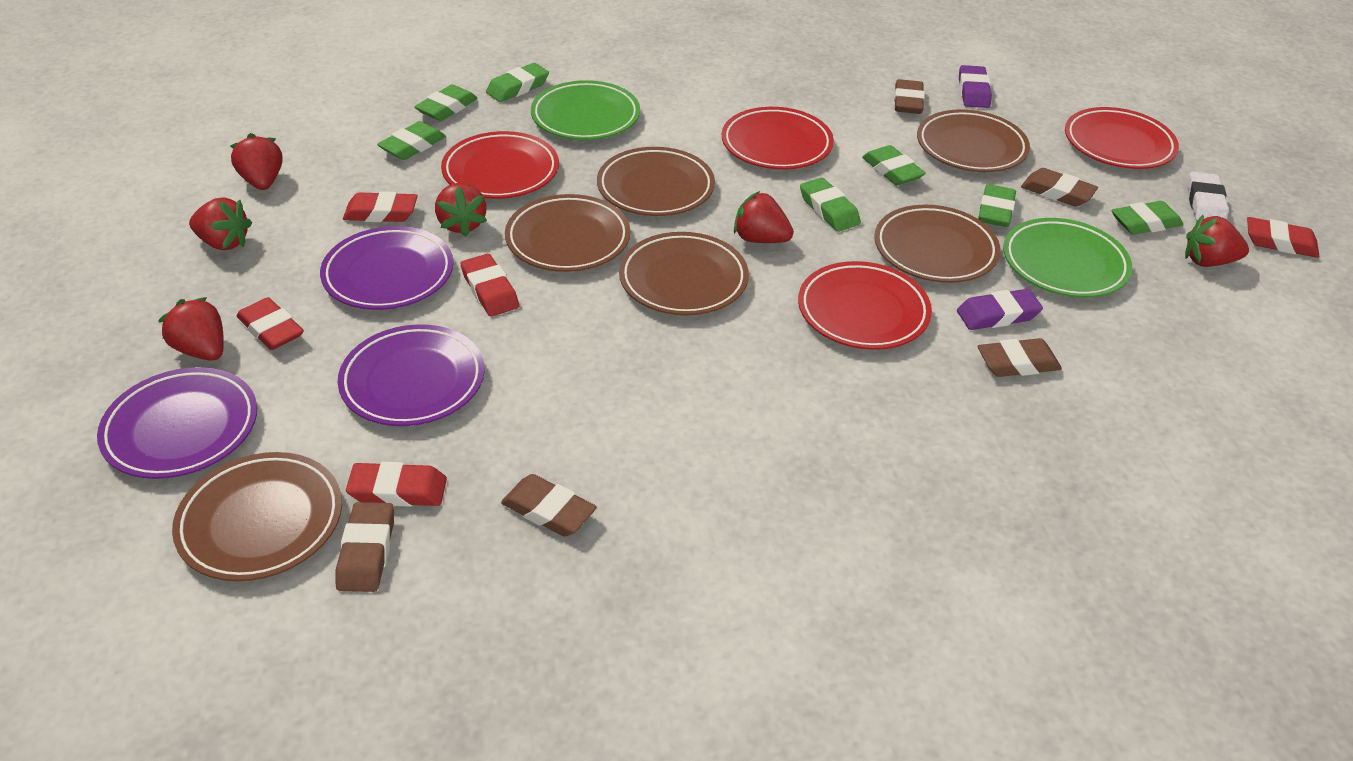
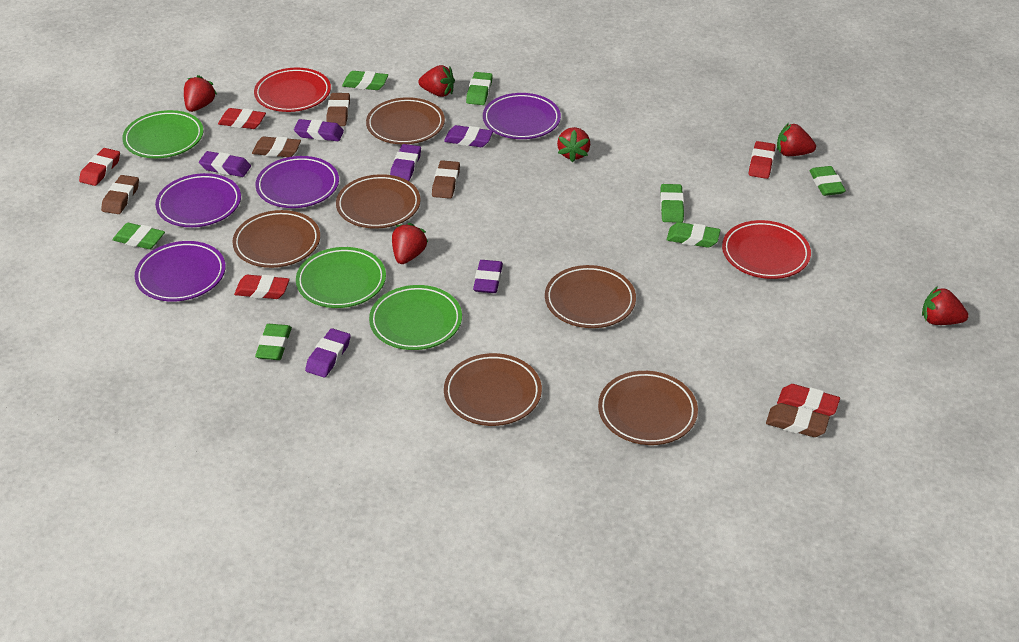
green plate: 2 -> 3
purple eraser: 2 -> 6
purple plate: 3 -> 4
red plate: 4 -> 2
white eraser: 1 -> 0

